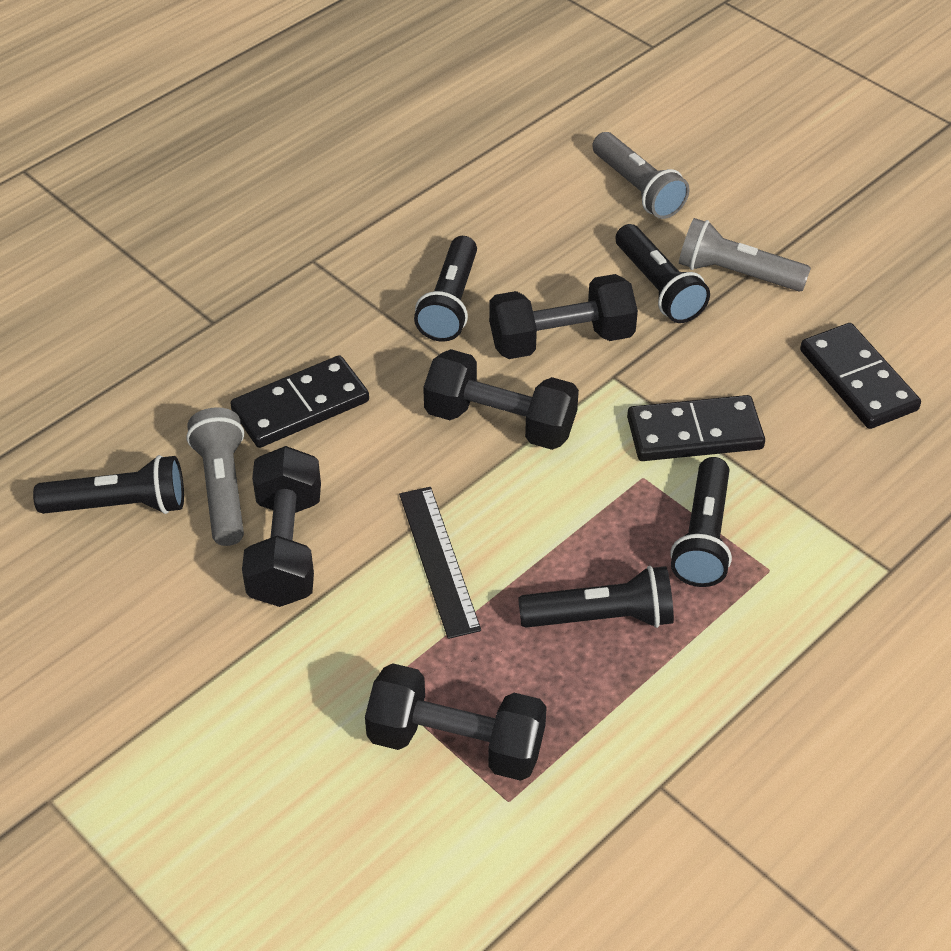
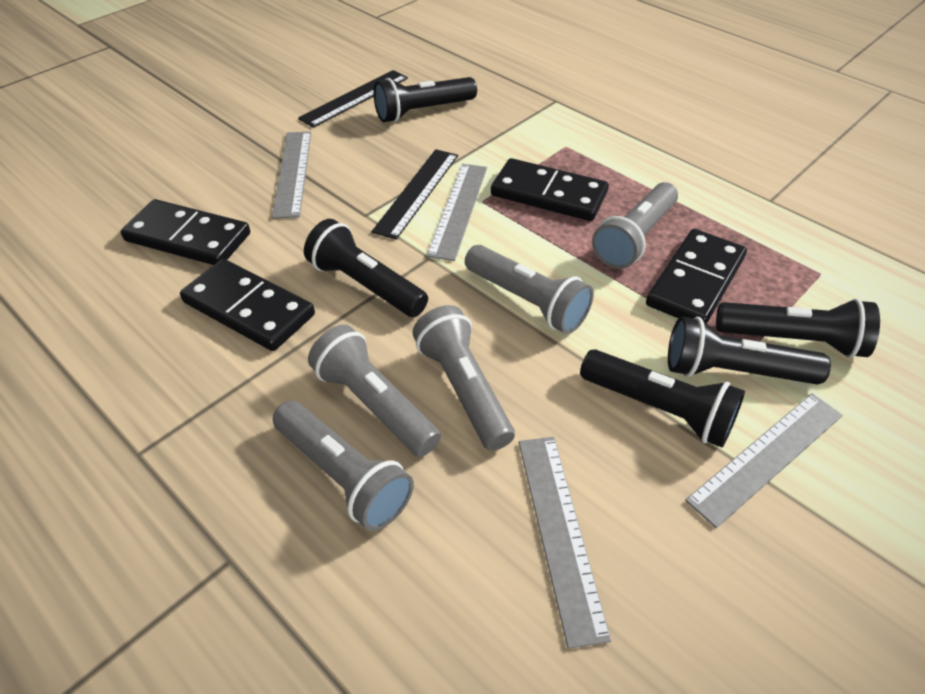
black domino: 3 -> 4
black dumbbell: 4 -> 0
black ruler: 1 -> 2
grey flashlight: 3 -> 5
grey ruler: 0 -> 4

